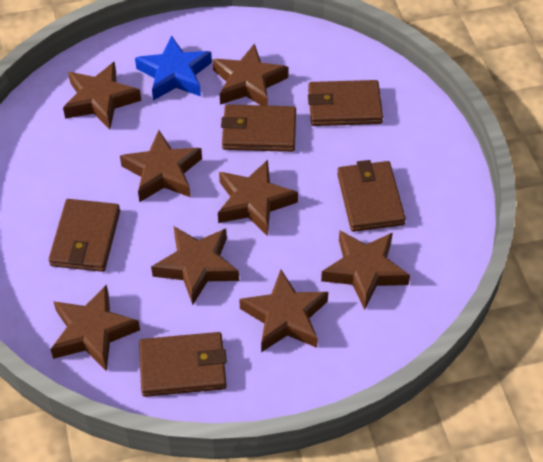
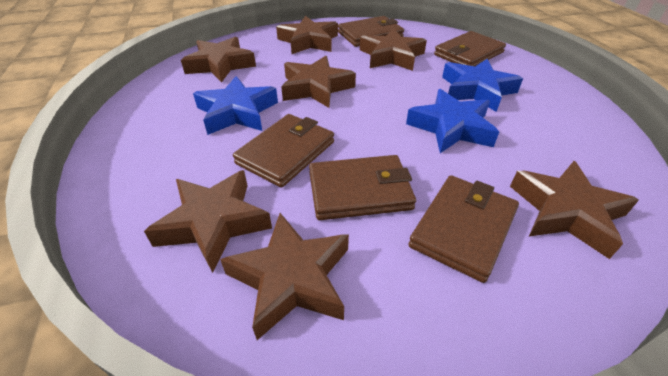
blue star: 1 -> 3
brown star: 8 -> 7

